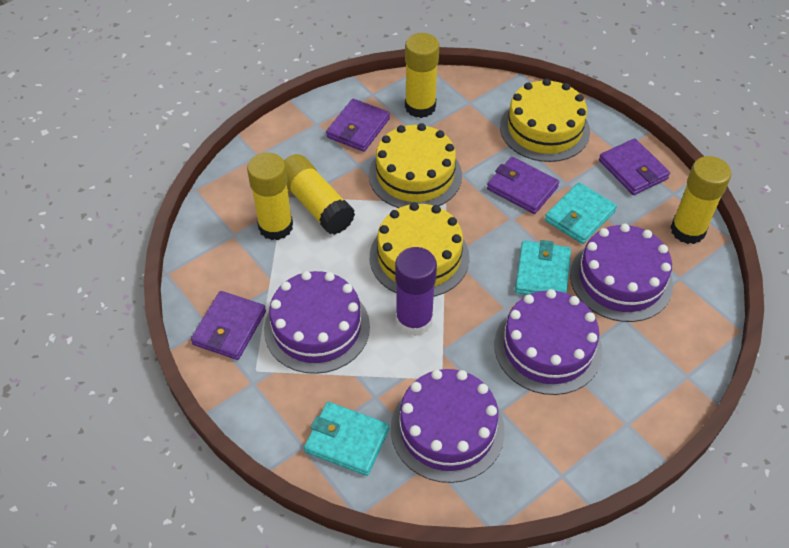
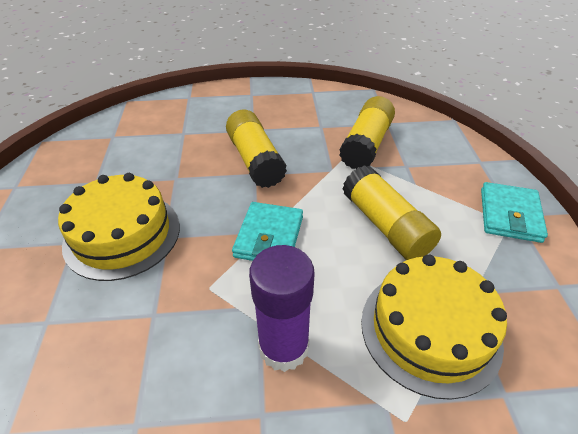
purple cake: 4 -> 0
purple wallet: 4 -> 0
turquoise wallet: 3 -> 2
yellow cake: 3 -> 2
yellow glue stick: 4 -> 3

